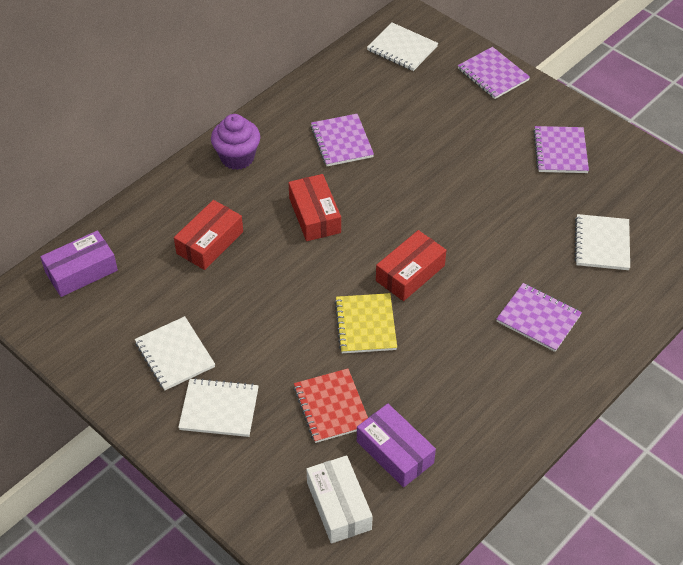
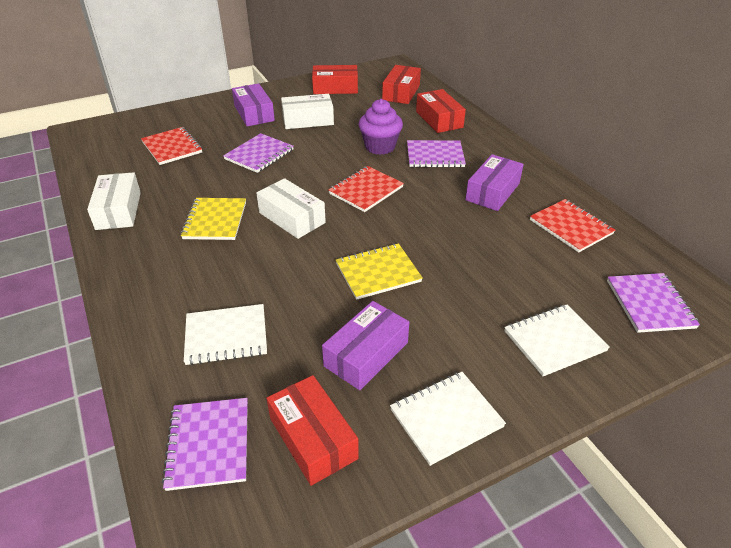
purple box: 2 -> 3
red box: 3 -> 4
red notebook: 1 -> 3
white box: 1 -> 3
white notebook: 4 -> 3
yellow notebook: 1 -> 2

